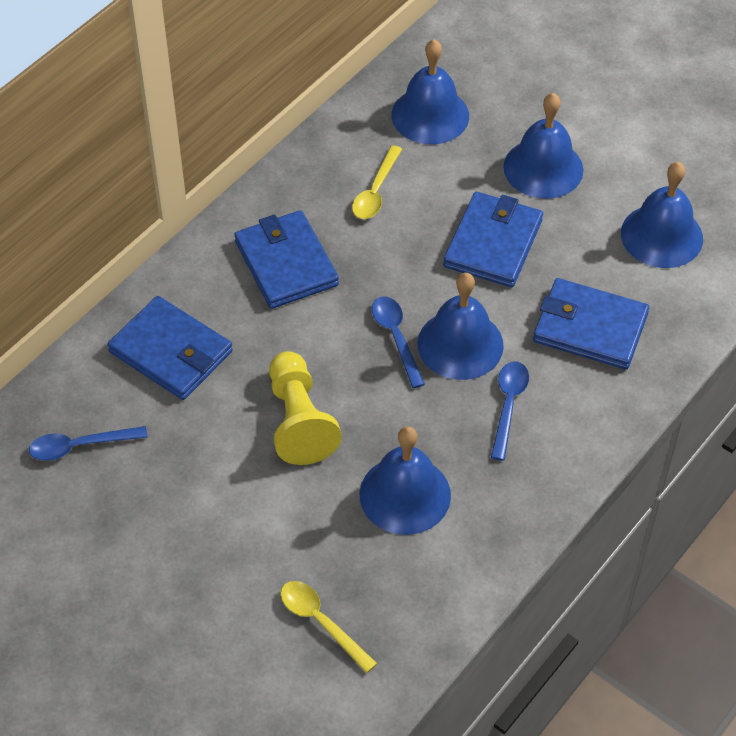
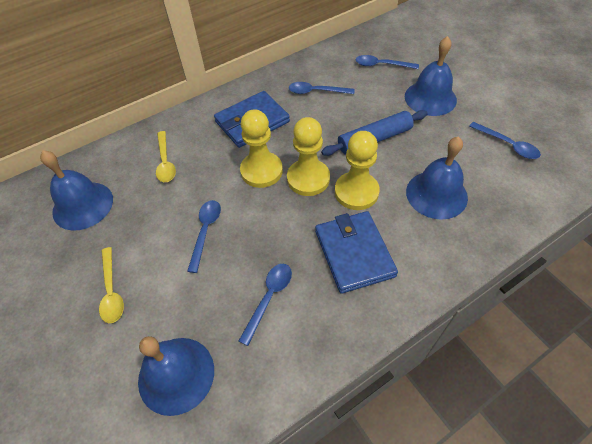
blue bell: 5 -> 4
blue rolling pin: 0 -> 1
blue spoon: 3 -> 5
blue wallet: 4 -> 2
yellow pawn: 1 -> 3

